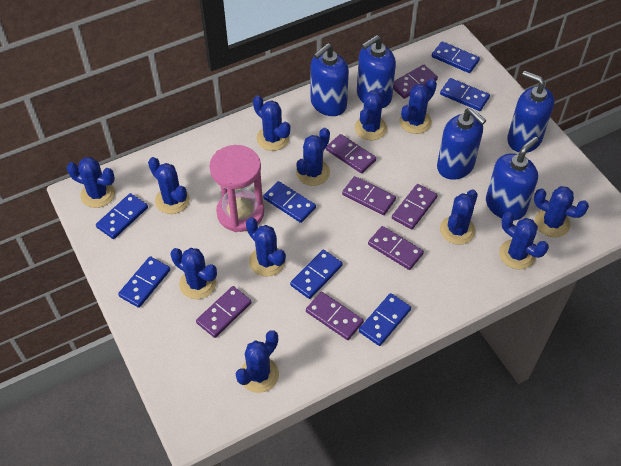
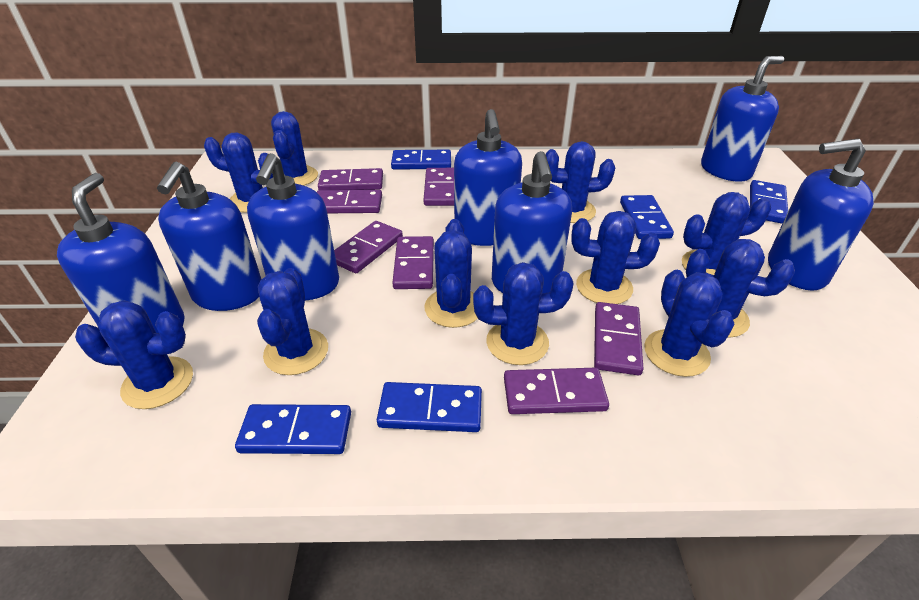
blue cactus: 12 -> 11
blue domino: 7 -> 5
blue soap dispenser: 5 -> 7
pink hourglass: 1 -> 0

